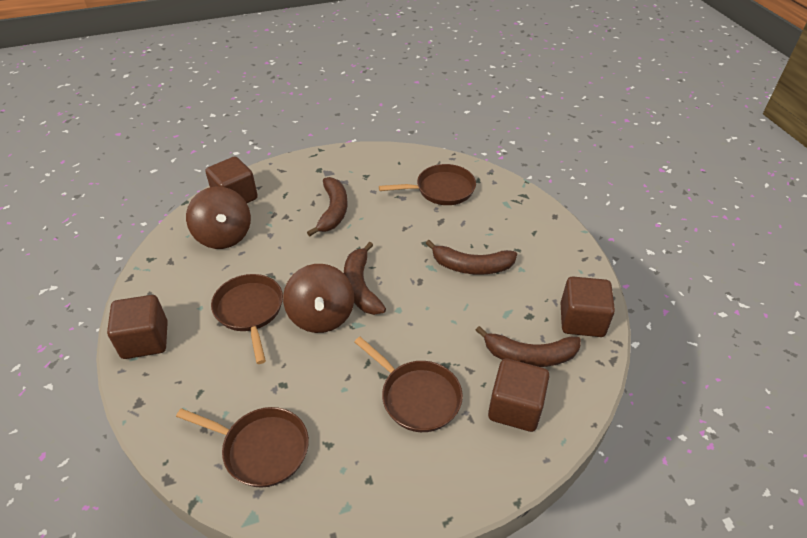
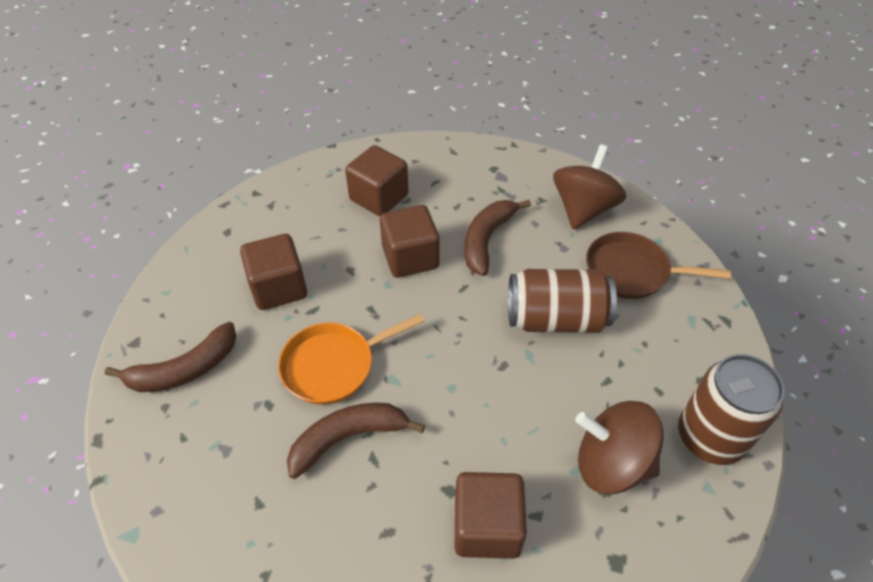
brown banana: 4 -> 3
brown can: 0 -> 2
brown pan: 4 -> 1
orange pan: 0 -> 1

